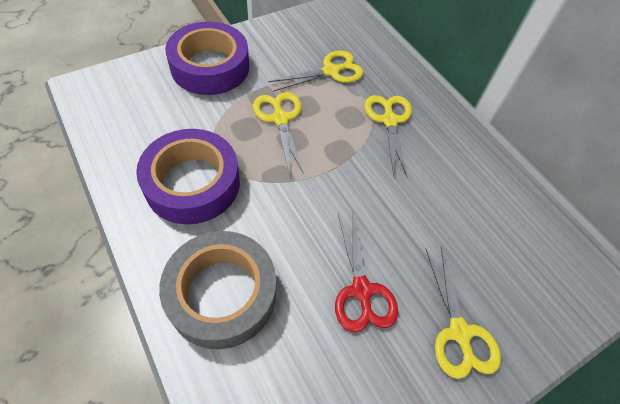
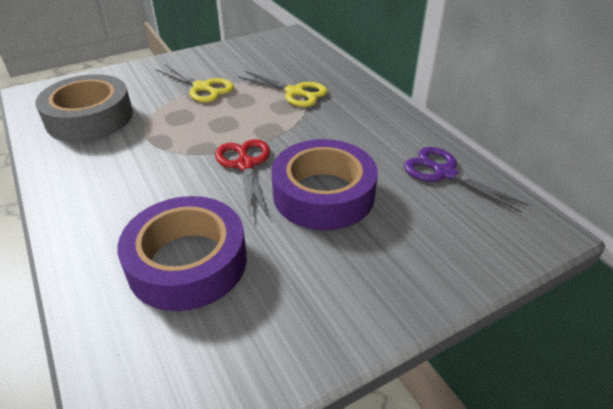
purple scissors: 0 -> 1
yellow scissors: 4 -> 2

